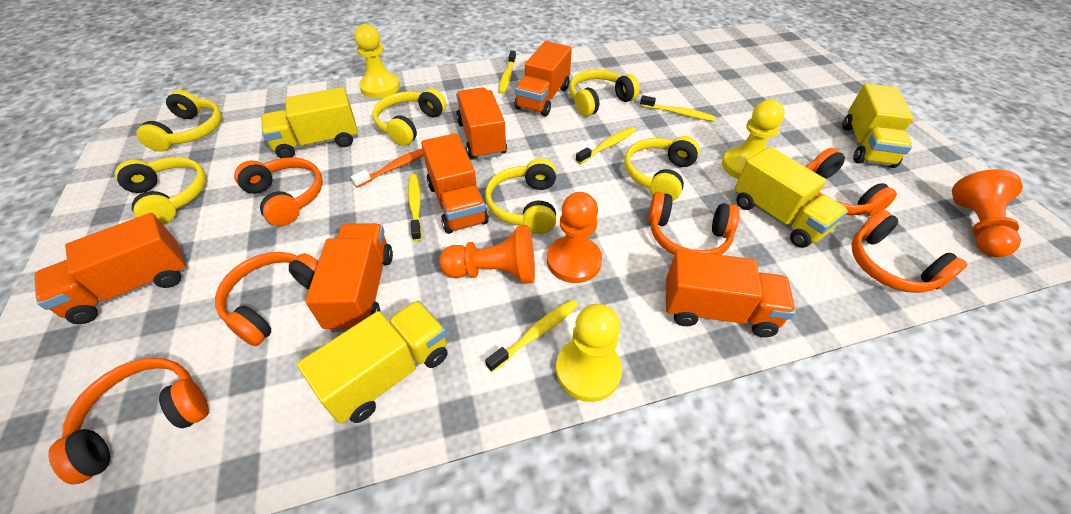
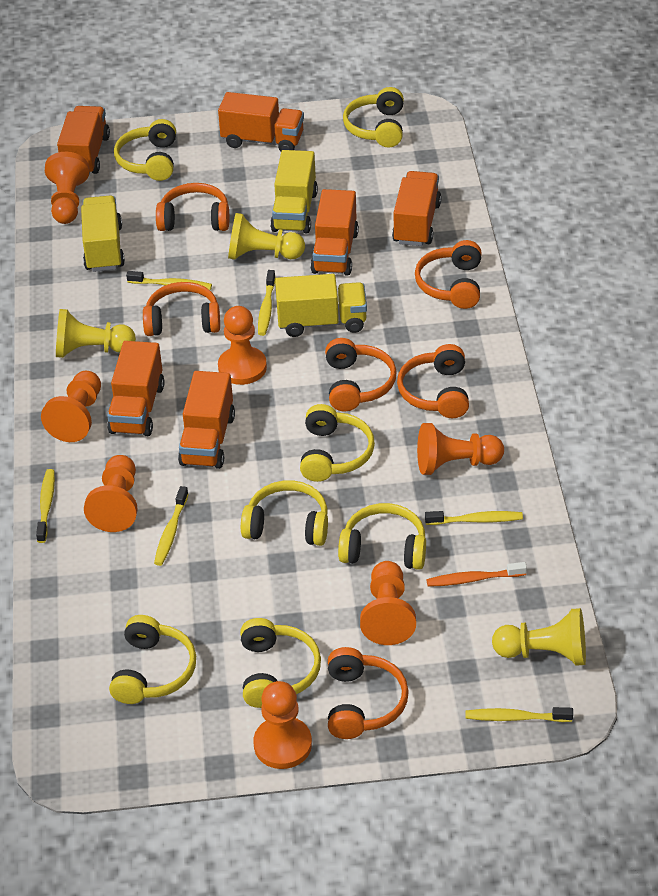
orange pawn: 3 -> 7
yellow headphones: 6 -> 7
yellow toothbrush: 5 -> 6
yellow truck: 4 -> 3

